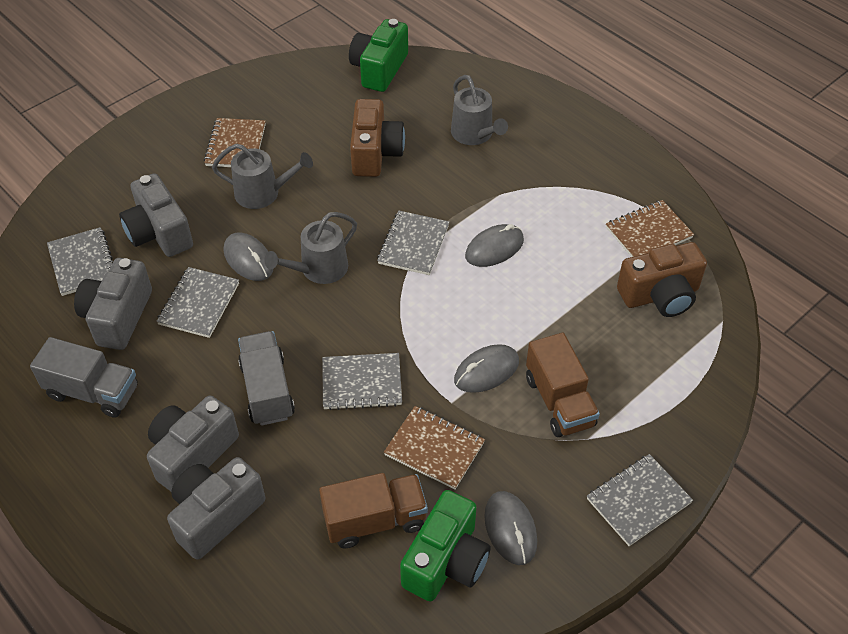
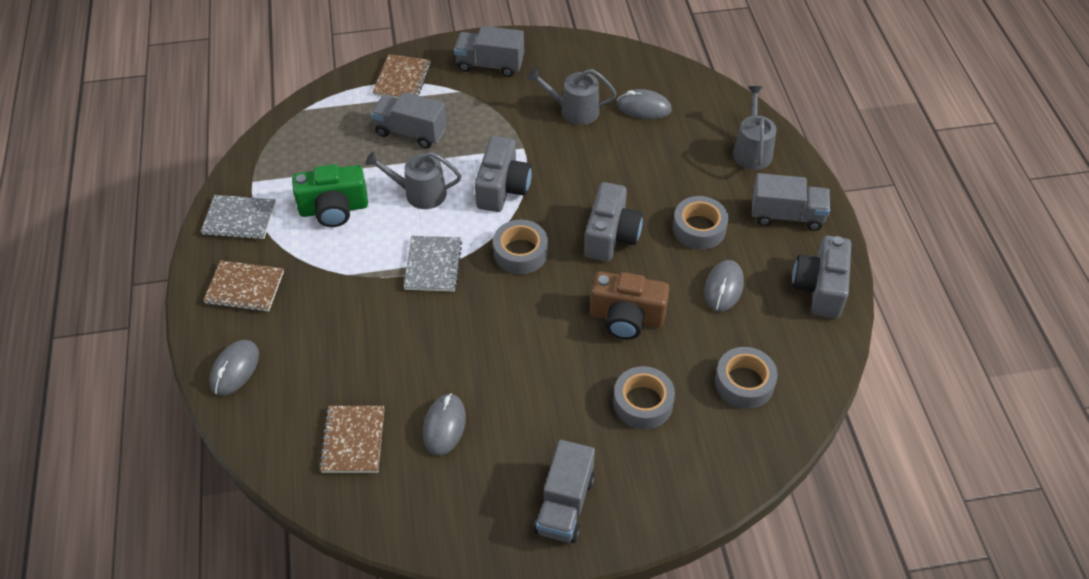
brown camera: 2 -> 1
brown truck: 2 -> 0
green camera: 2 -> 1
grey camera: 4 -> 3
grey notebook: 5 -> 2
grey tape: 0 -> 4
grey truck: 2 -> 4

